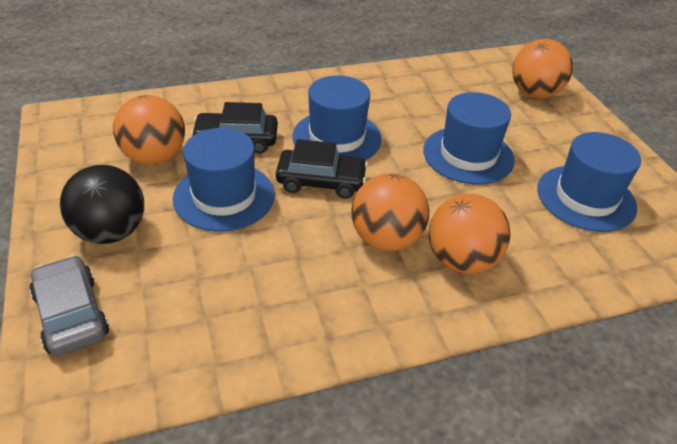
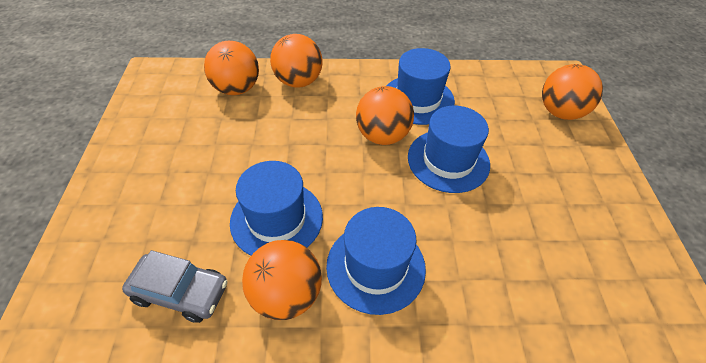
black ball: 1 -> 0
black car: 2 -> 0
orange ball: 4 -> 5

